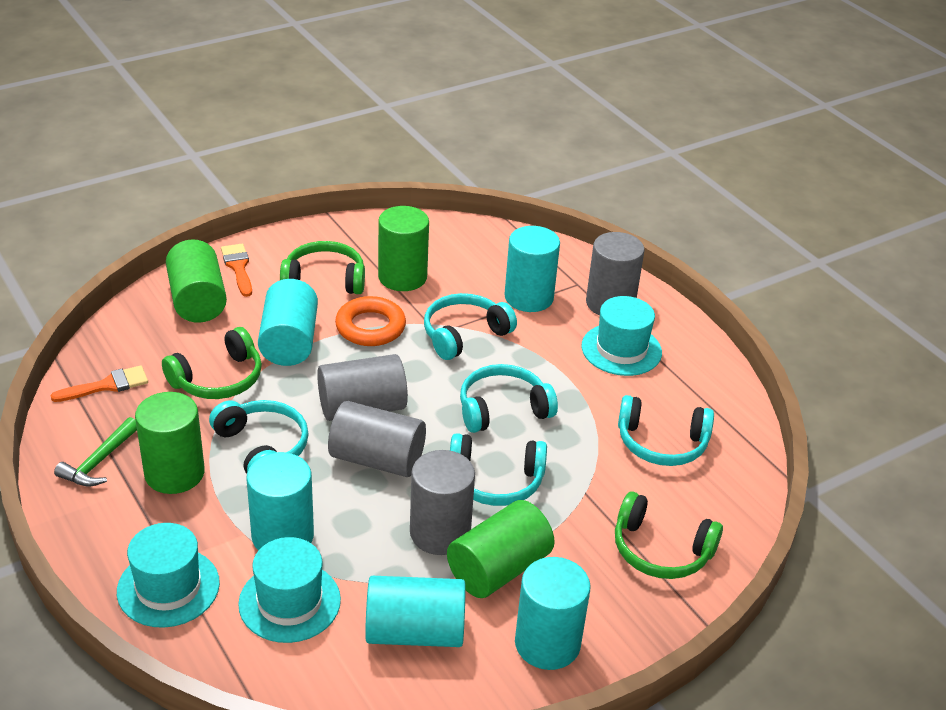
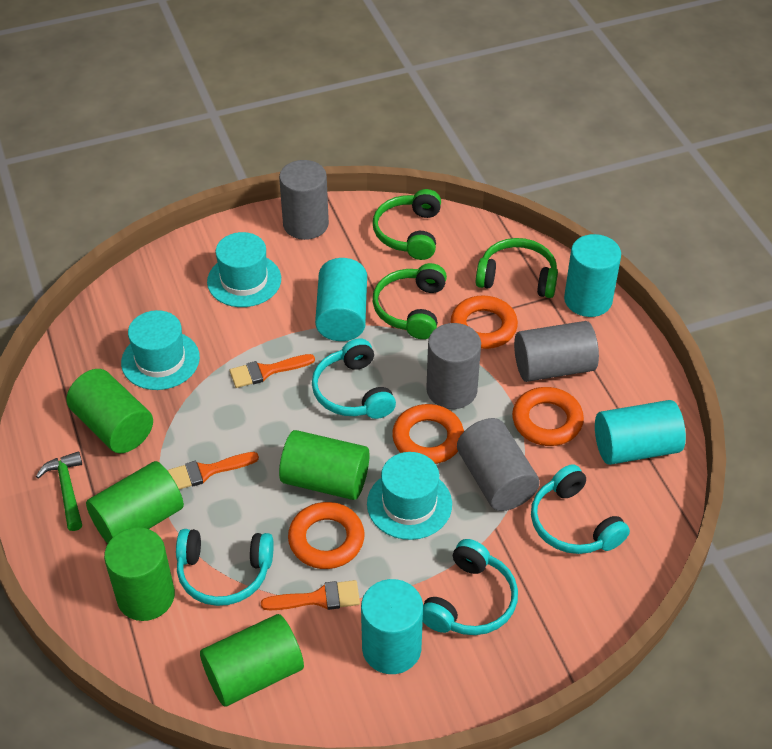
green cylinder: 4 -> 5
orange brush: 2 -> 3
orange ring: 1 -> 4
turquoise cylinder: 5 -> 4
turquoise headphones: 5 -> 4

